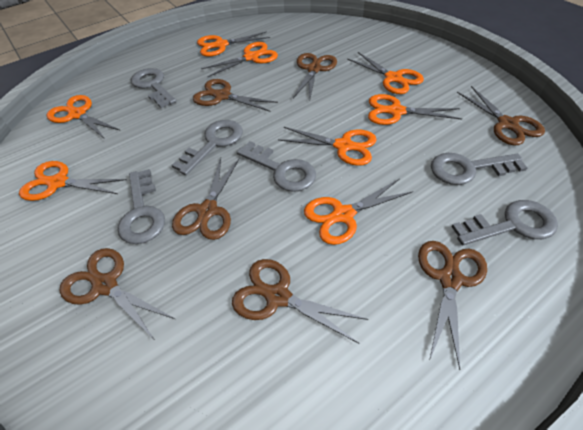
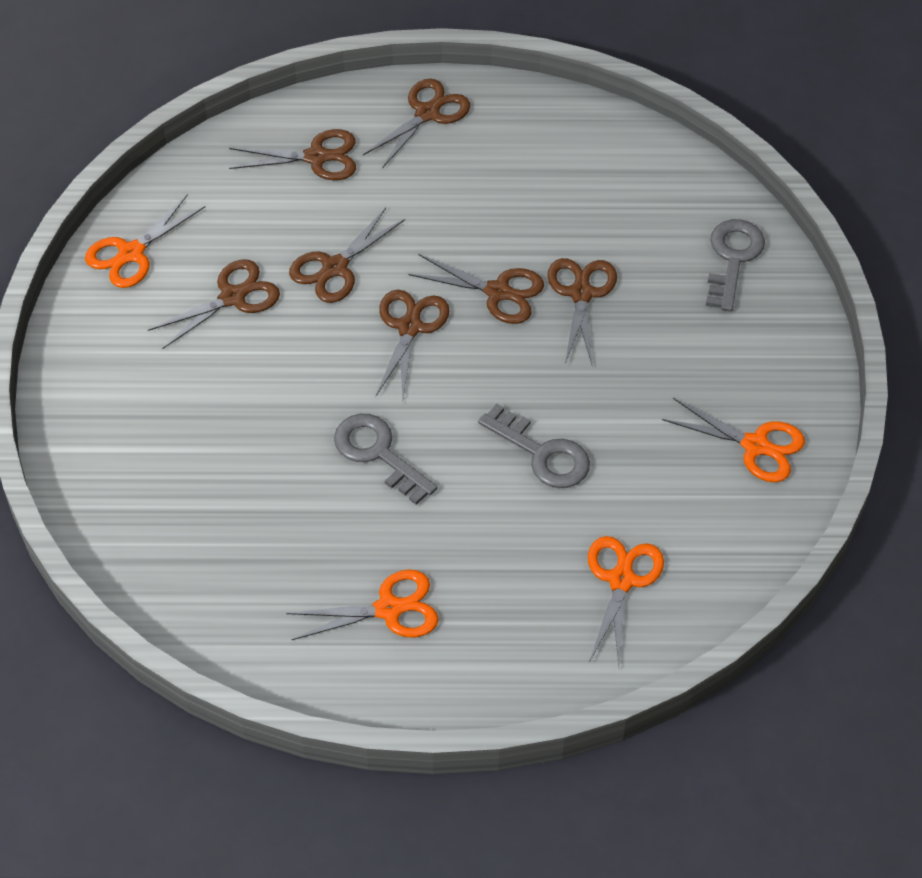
grey key: 6 -> 3
orange scissors: 8 -> 4

